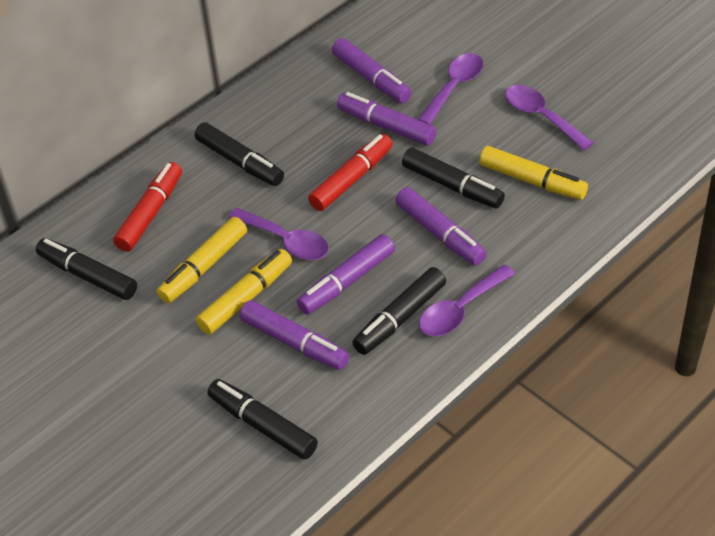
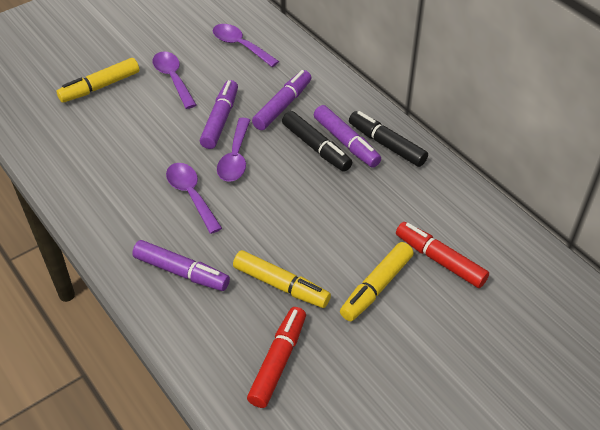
black marker: 5 -> 2
purple marker: 5 -> 4

